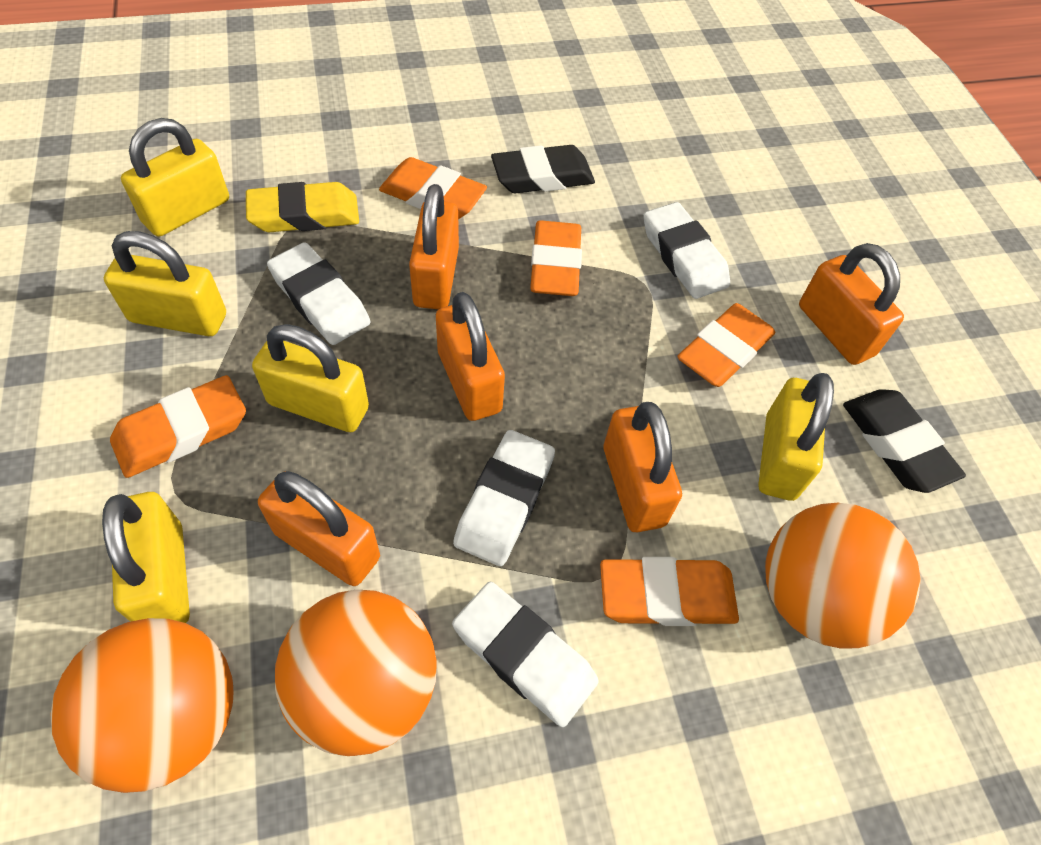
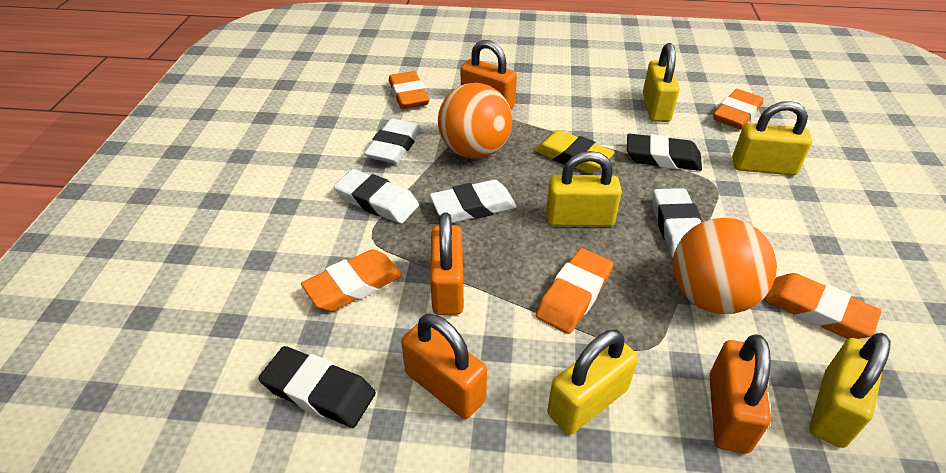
orange ball: 3 -> 2
orange padlock: 5 -> 4

